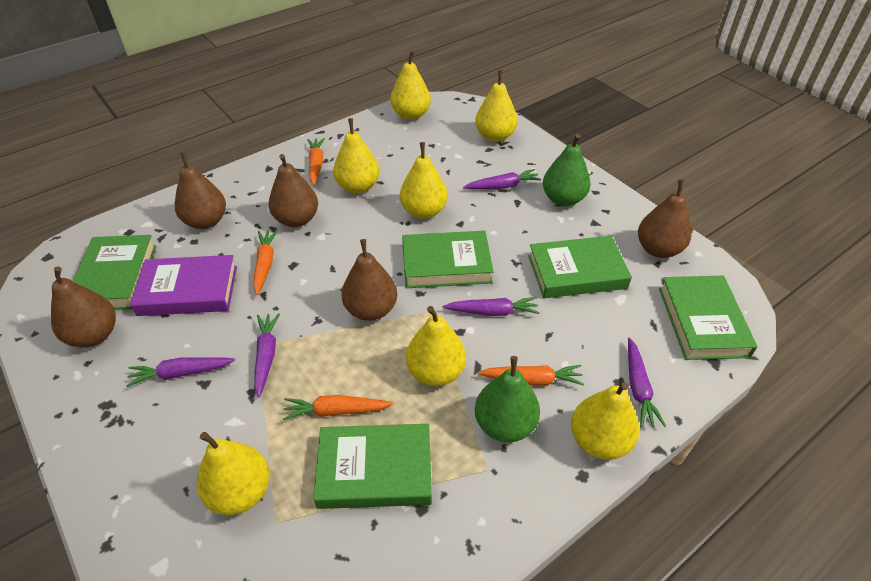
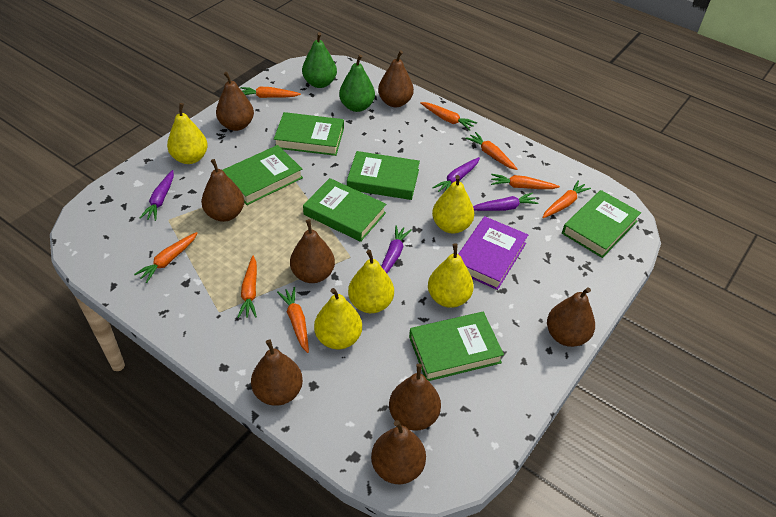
brown pear: 5 -> 8
green book: 5 -> 6
orange carrot: 4 -> 8
purple carrot: 5 -> 4
yellow pear: 7 -> 5

